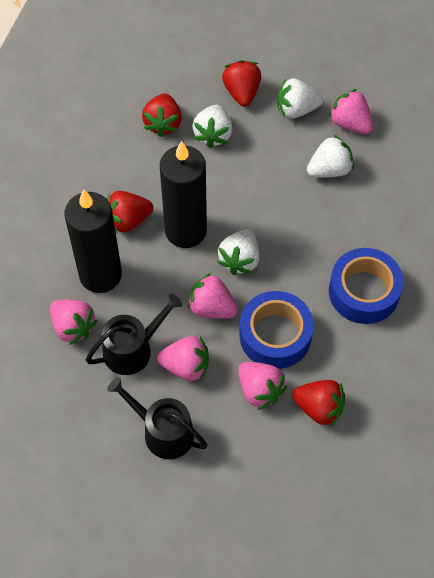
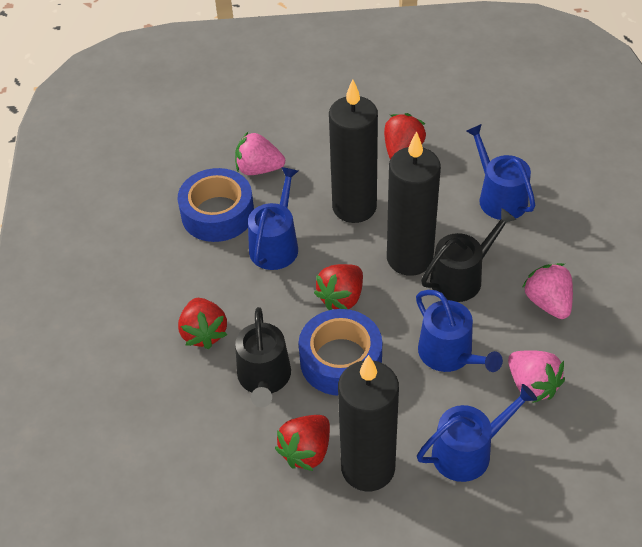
black candle: 2 -> 3
blue watering can: 0 -> 4
pink strawberry: 5 -> 3
white strawberry: 4 -> 0

